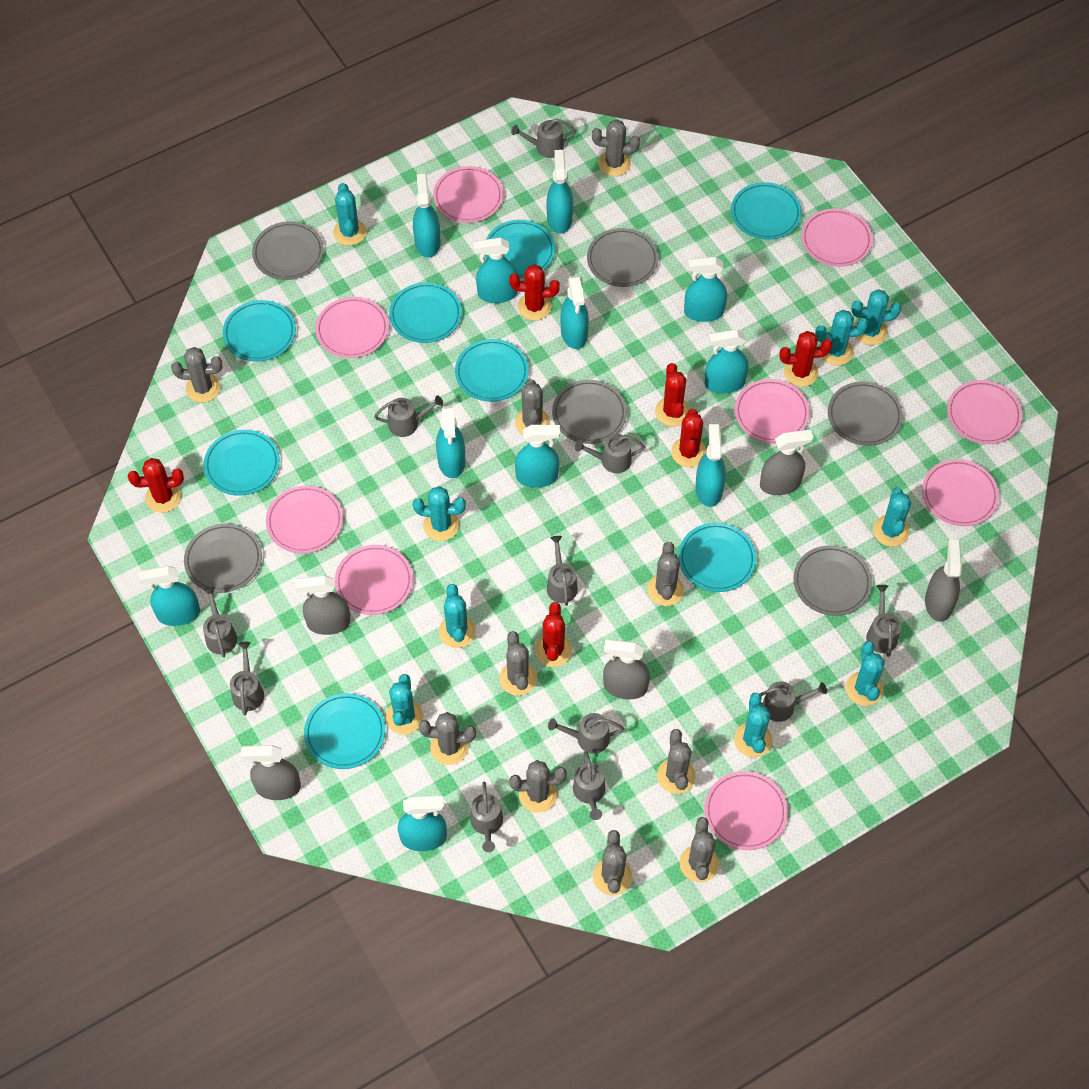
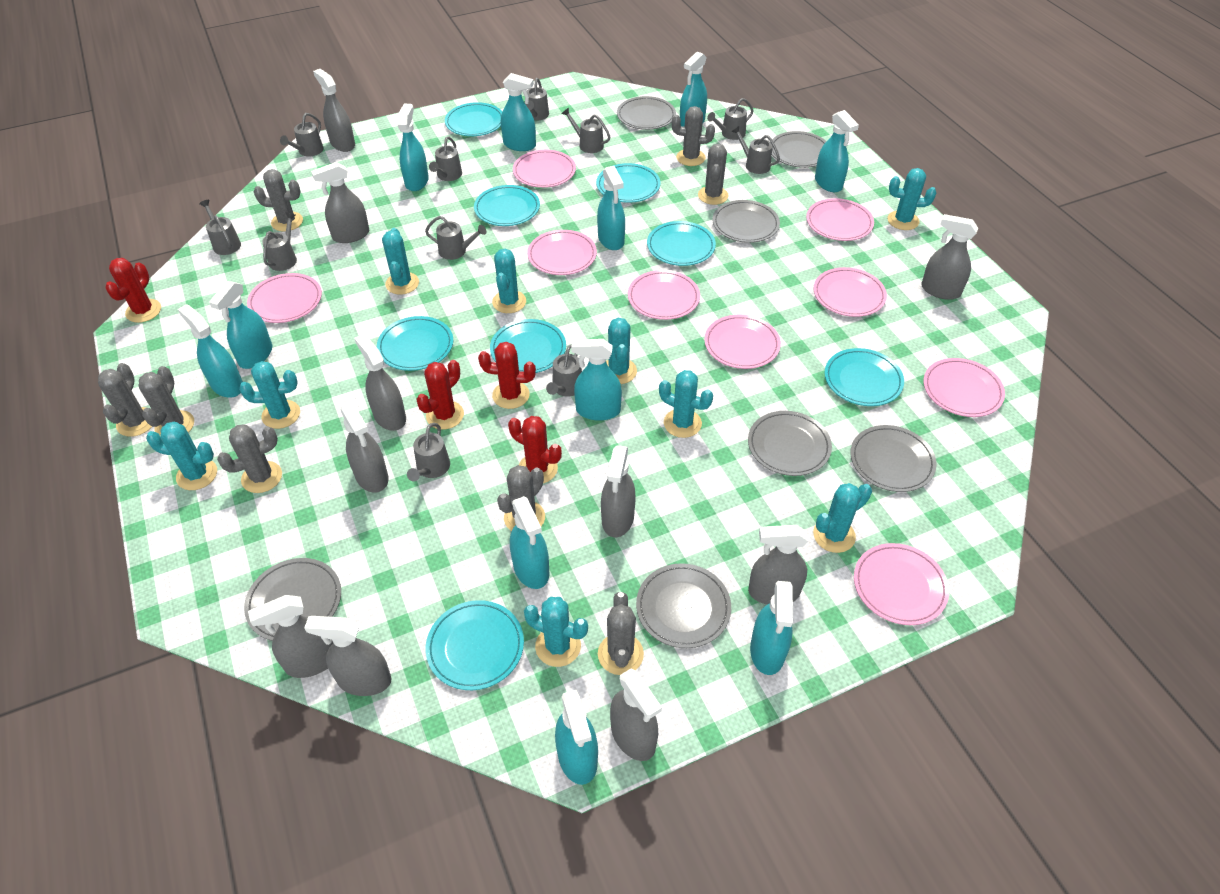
grey cactus: 10 -> 8
grey plate: 6 -> 7
grey spray bottle: 5 -> 10
red cactus: 6 -> 4

